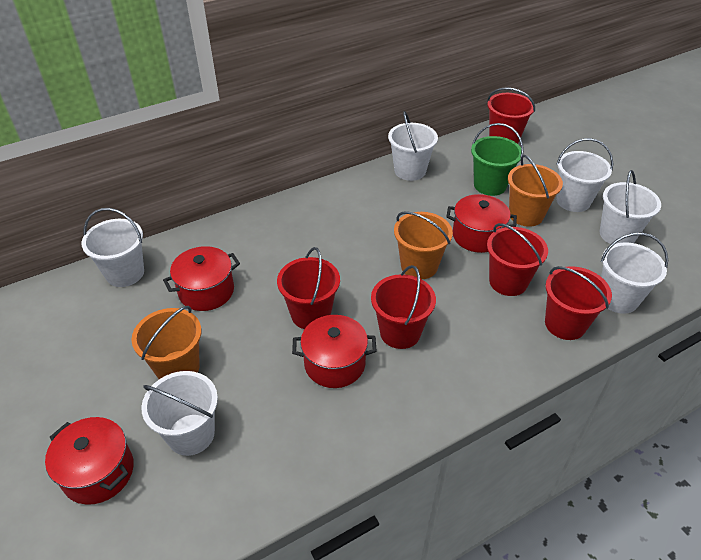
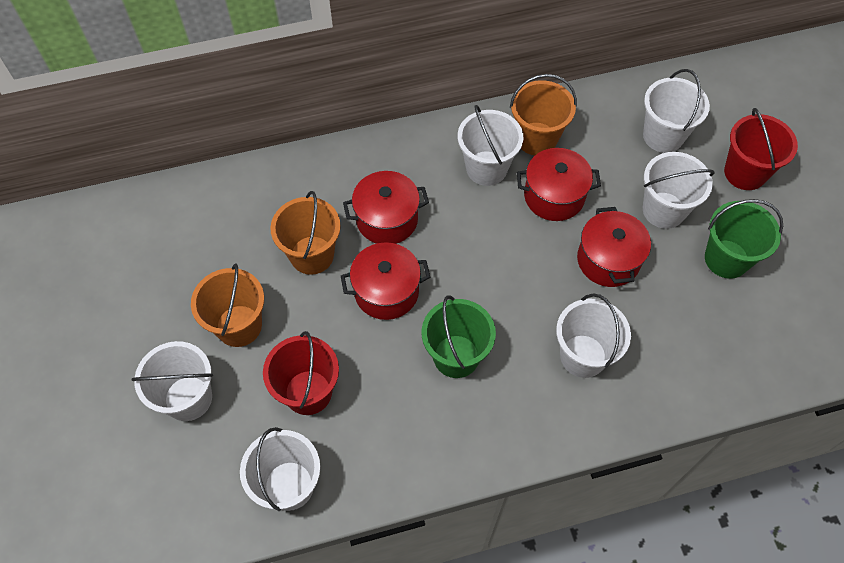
green bucket: 1 -> 2
red bucket: 5 -> 2

